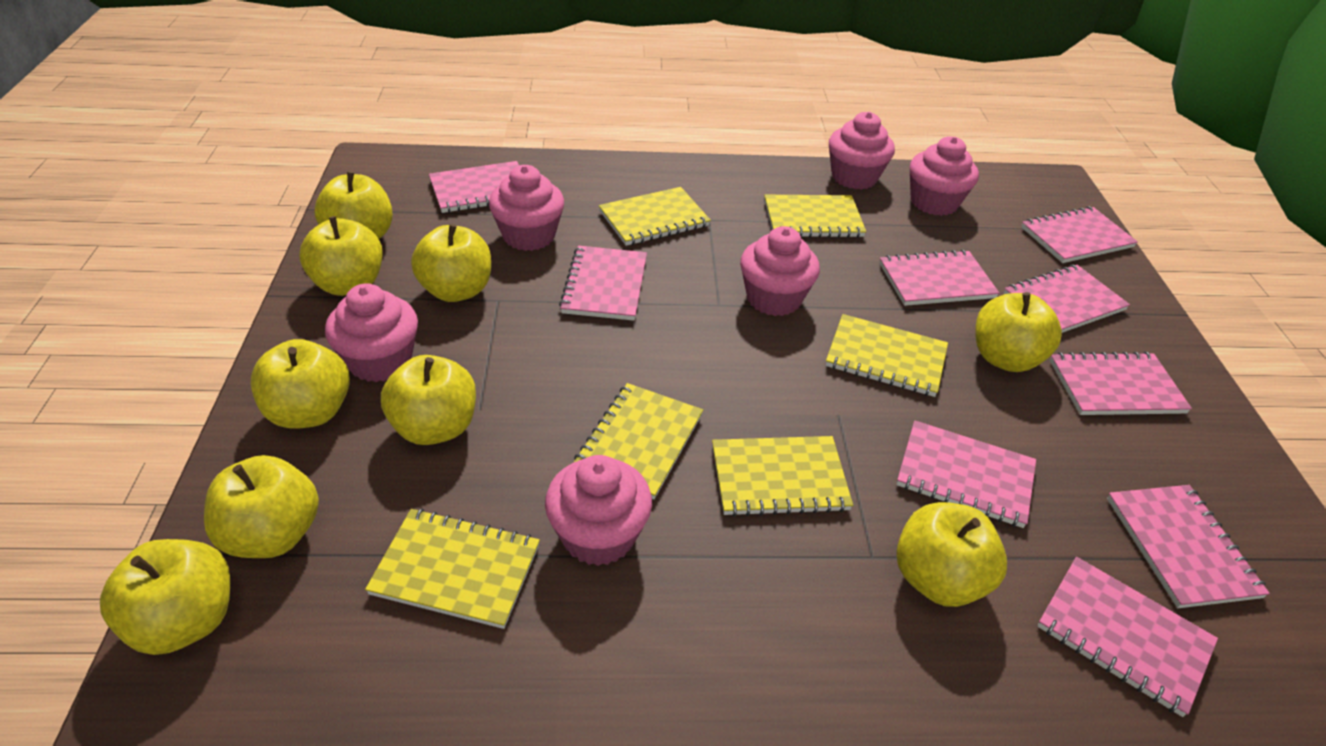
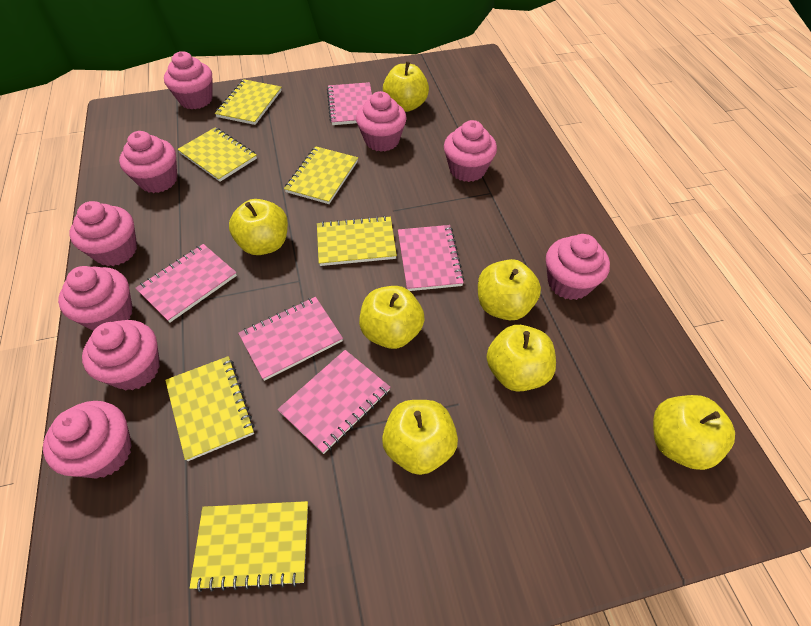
pink cupcake: 6 -> 9
pink notebook: 9 -> 5
yellow apple: 9 -> 7

